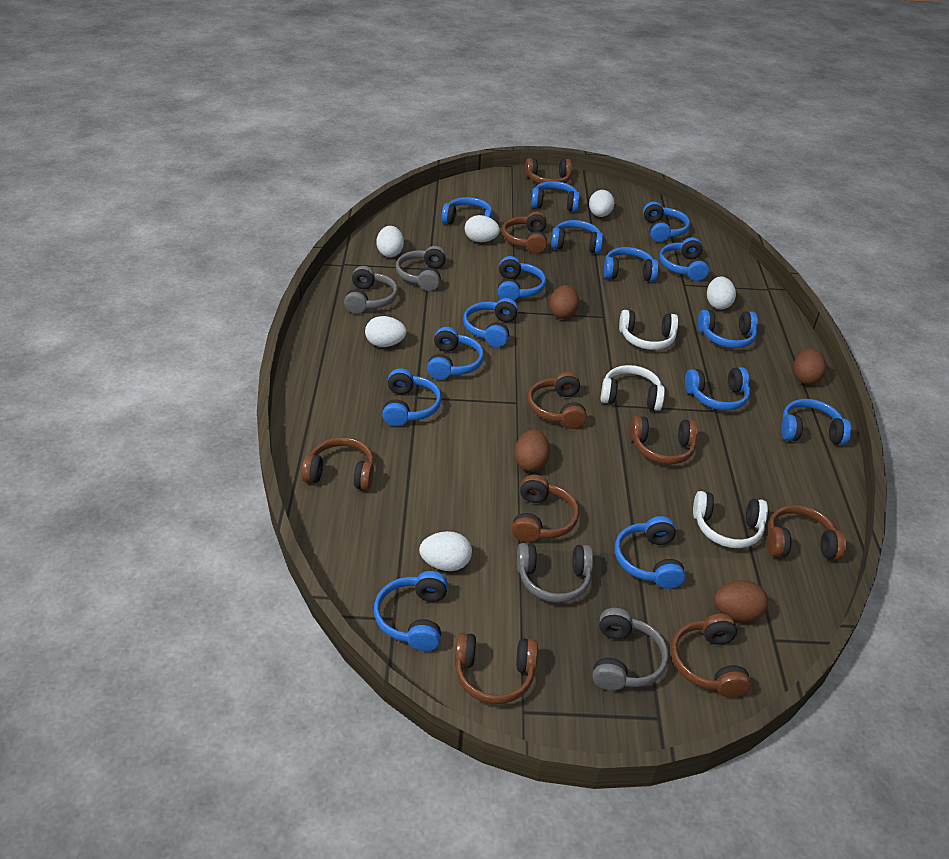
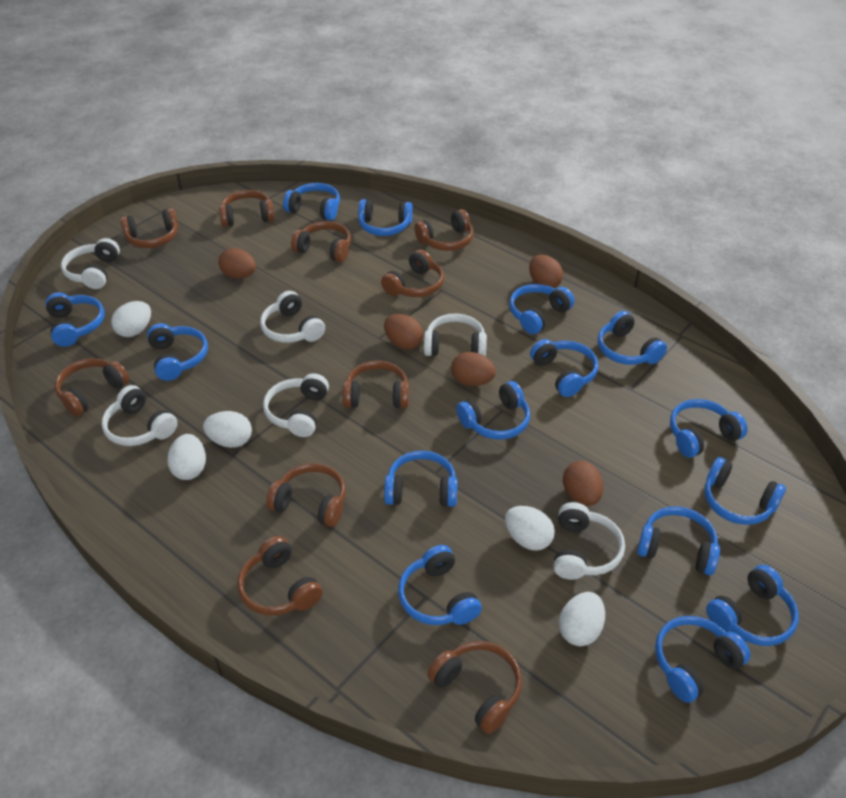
brown egg: 4 -> 5
brown headphones: 9 -> 10
grey headphones: 4 -> 0
white egg: 6 -> 5
white headphones: 3 -> 6

